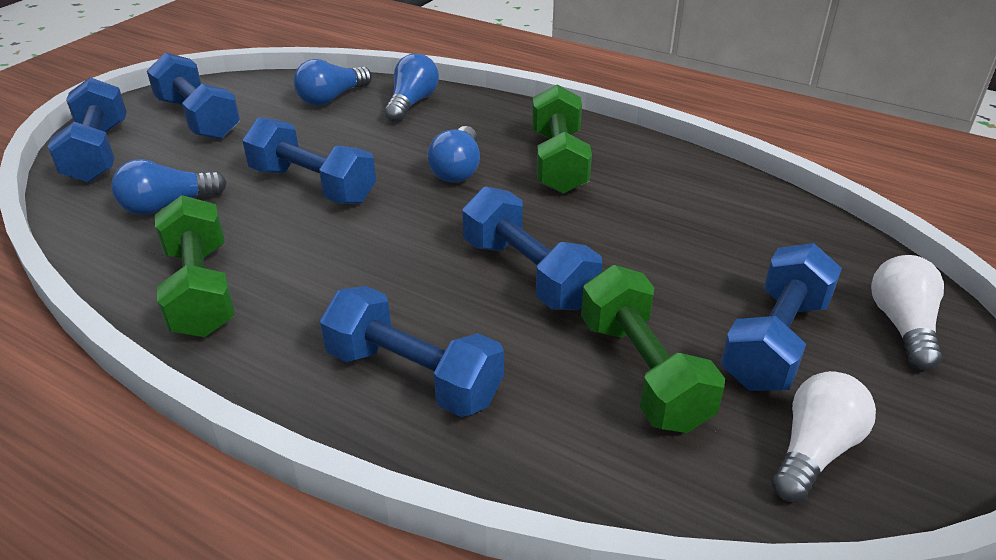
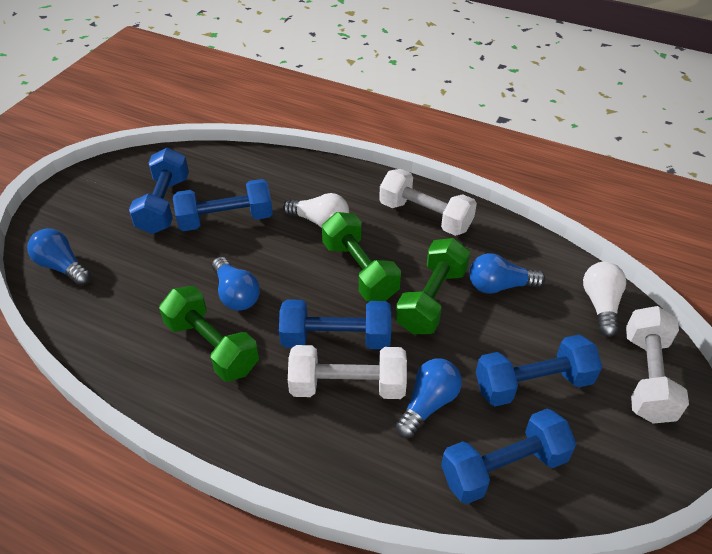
blue dumbbell: 6 -> 5
white dumbbell: 0 -> 3

